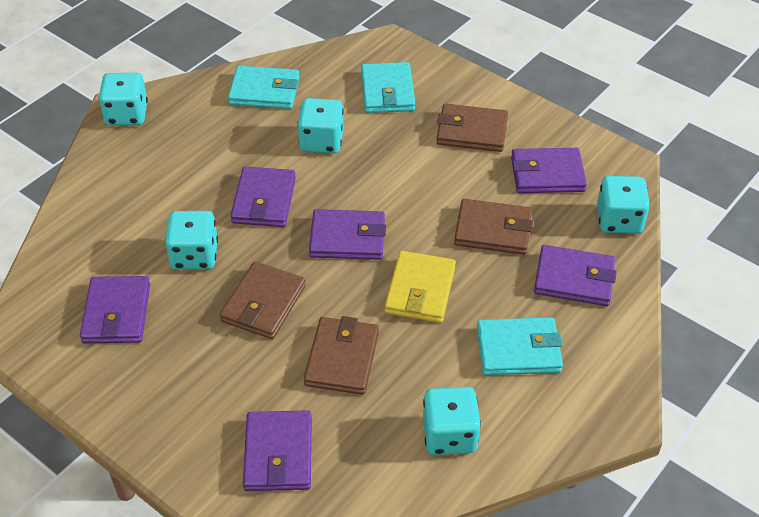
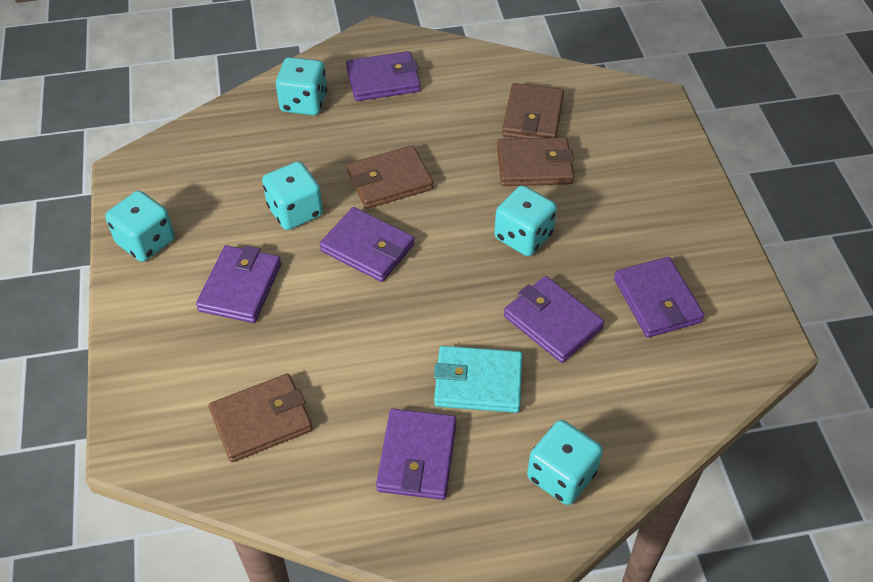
turquoise wallet: 3 -> 1
yellow wallet: 1 -> 0

